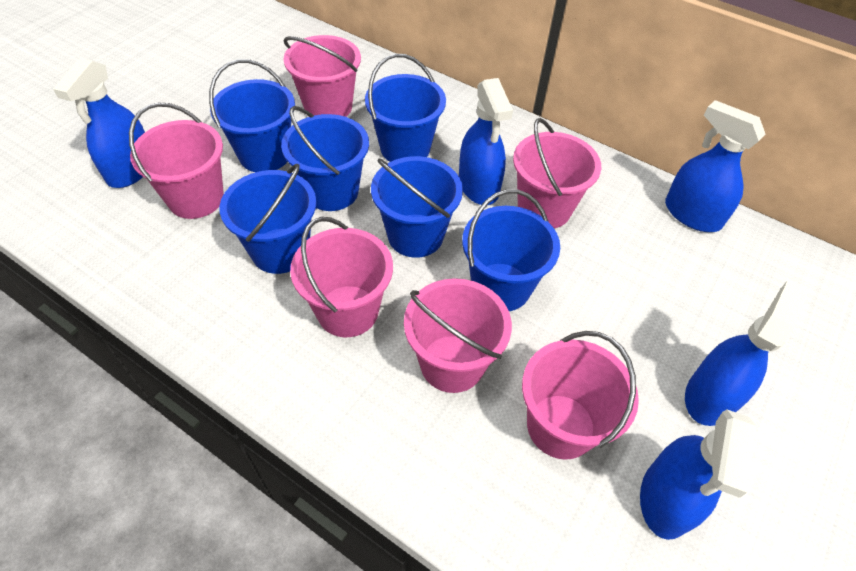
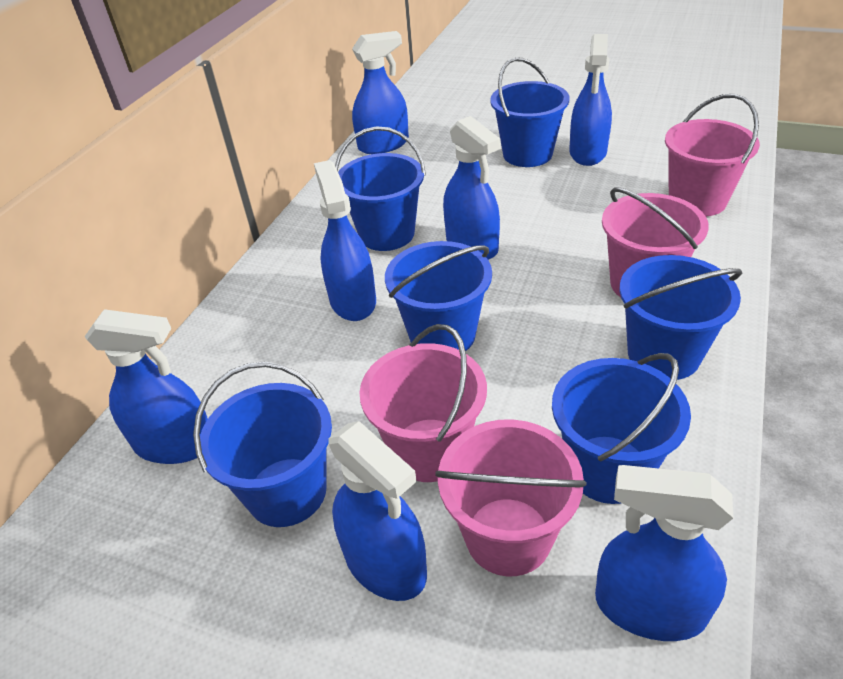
blue spray bottle: 5 -> 7
pink bucket: 6 -> 4

